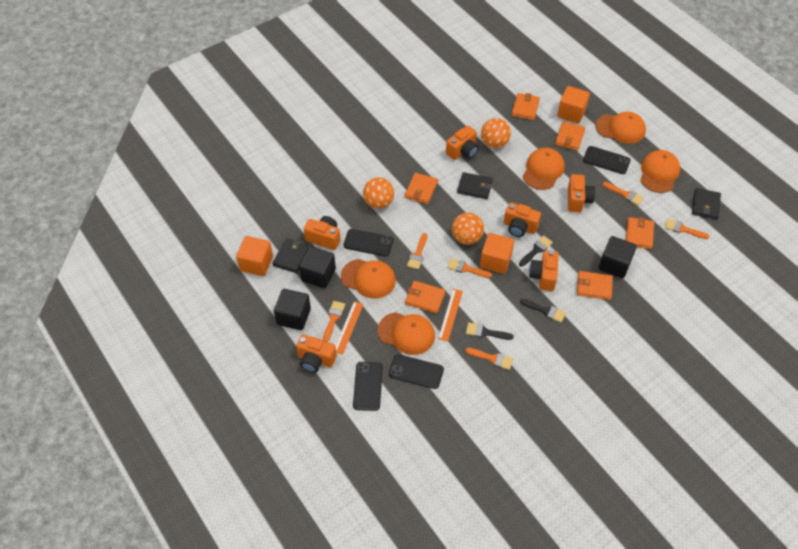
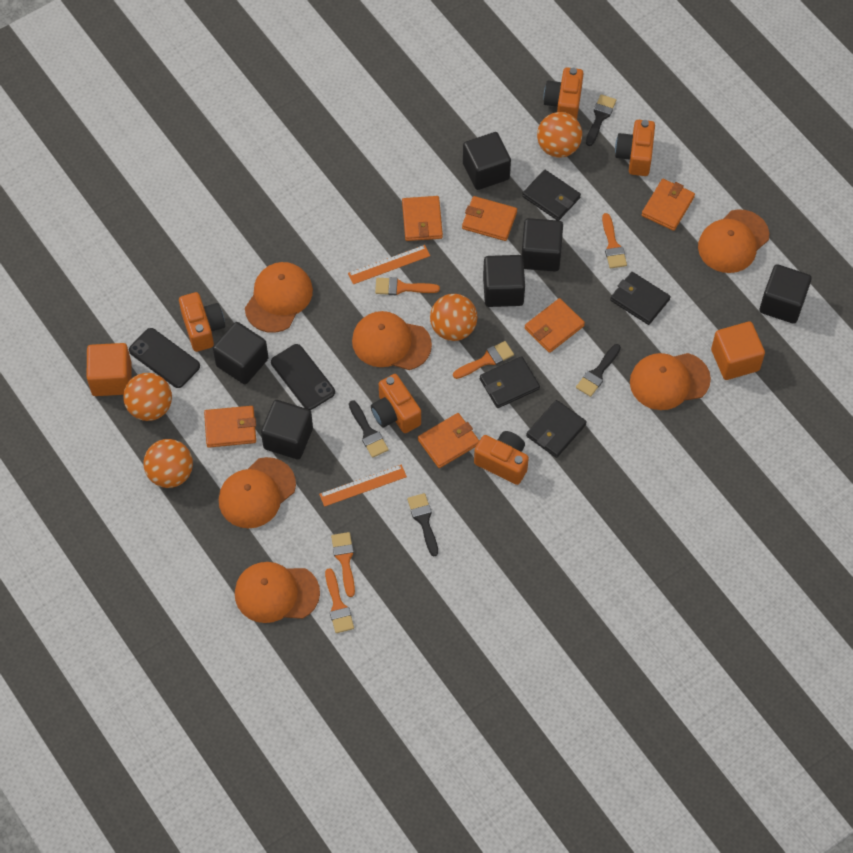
black brush: 3 -> 4
black cube: 3 -> 6
black phone: 4 -> 2
black wallet: 3 -> 4
orange ball: 3 -> 4
orange brush: 6 -> 5
orange camera: 6 -> 5
orange cap: 5 -> 6
orange cube: 3 -> 2

